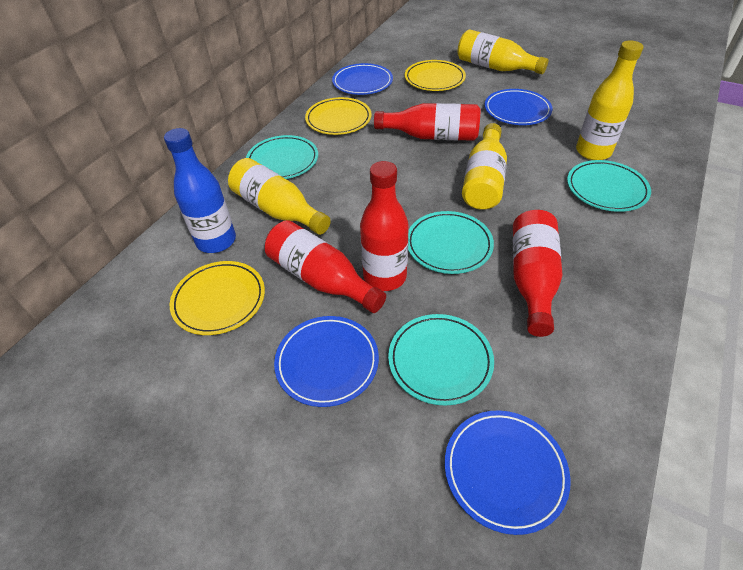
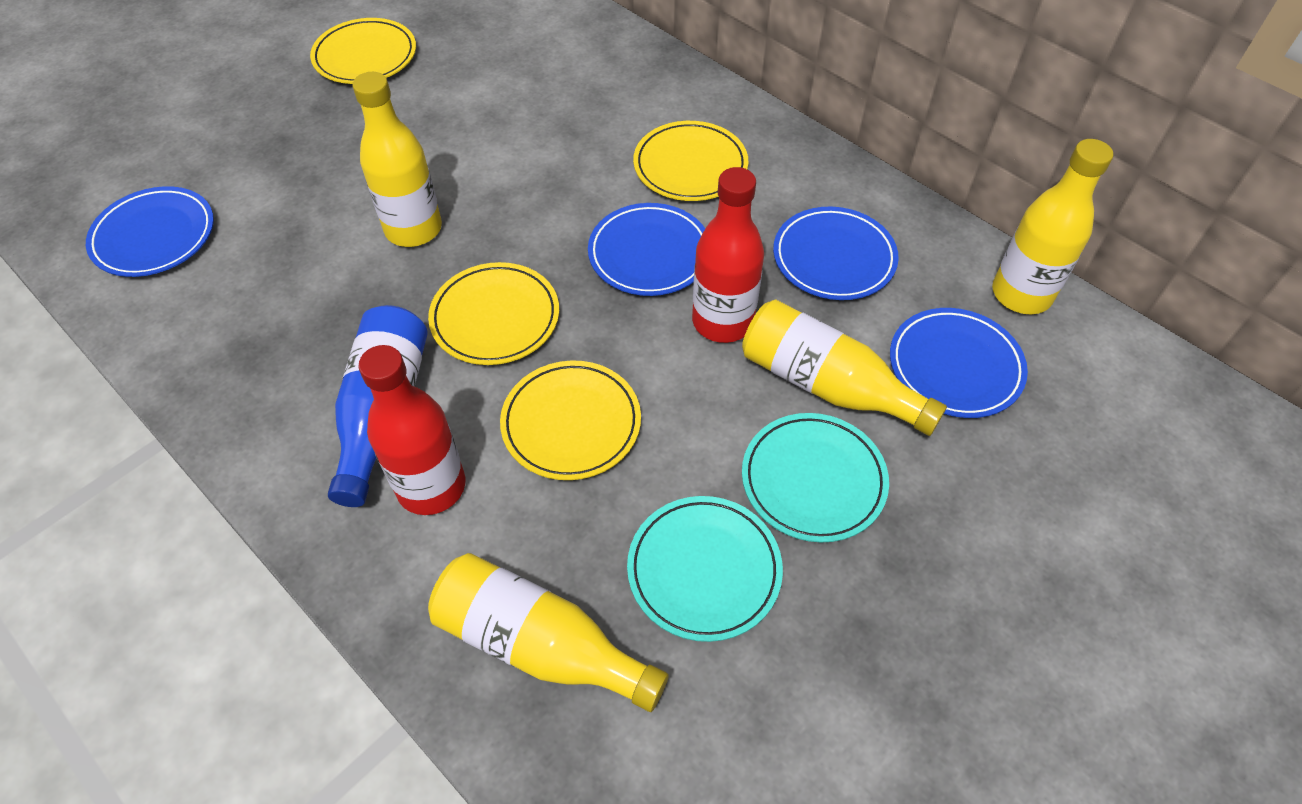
red bottle: 4 -> 2
turquoise plate: 4 -> 2
yellow plate: 3 -> 4

